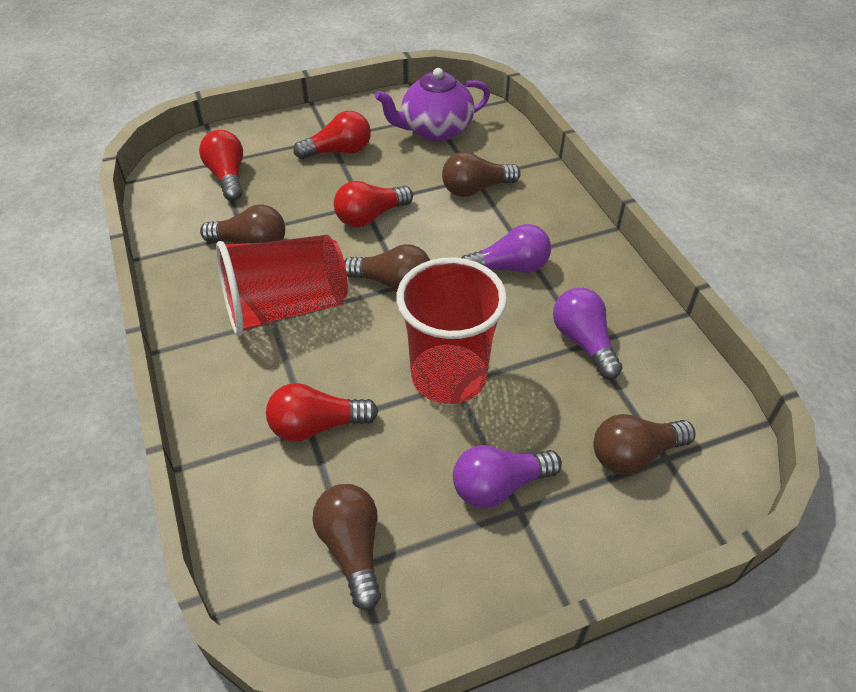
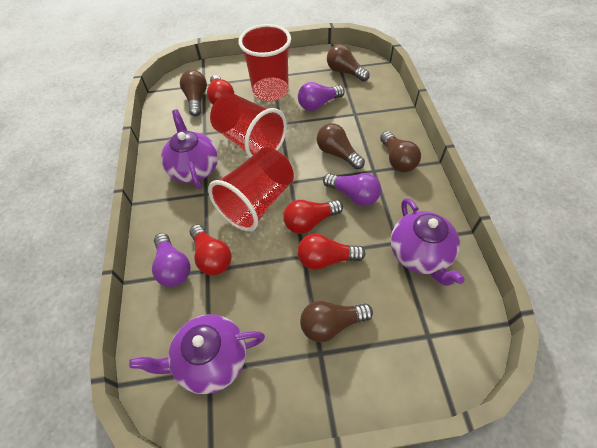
purple teapot: 1 -> 3
red cup: 2 -> 3

